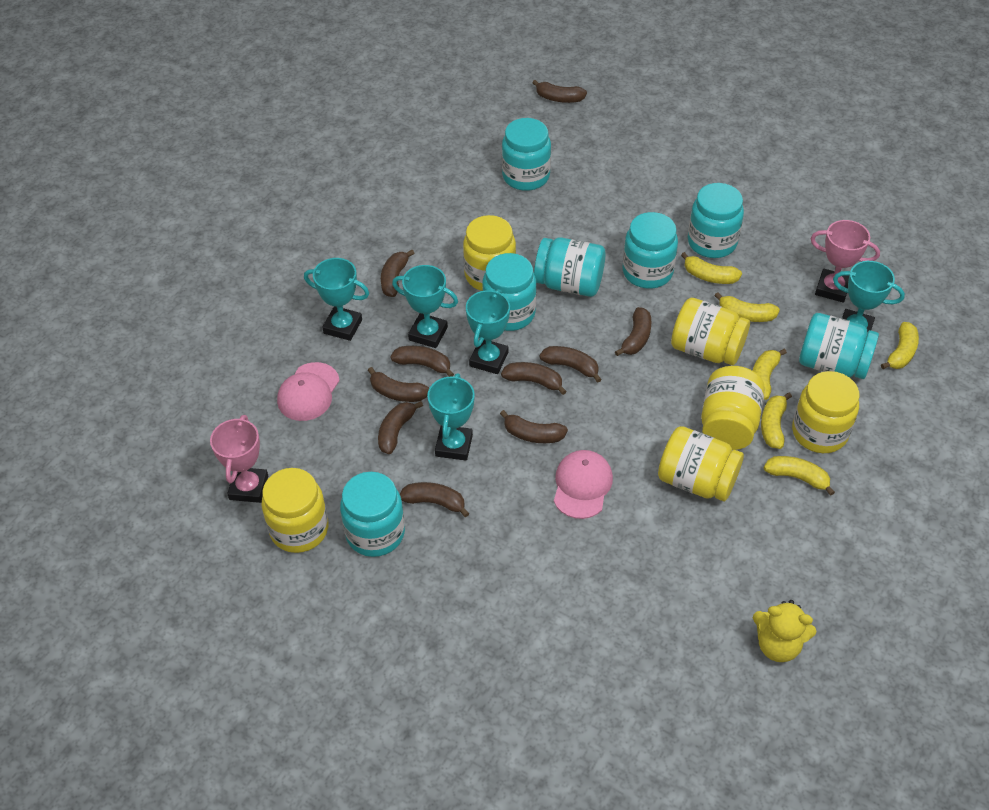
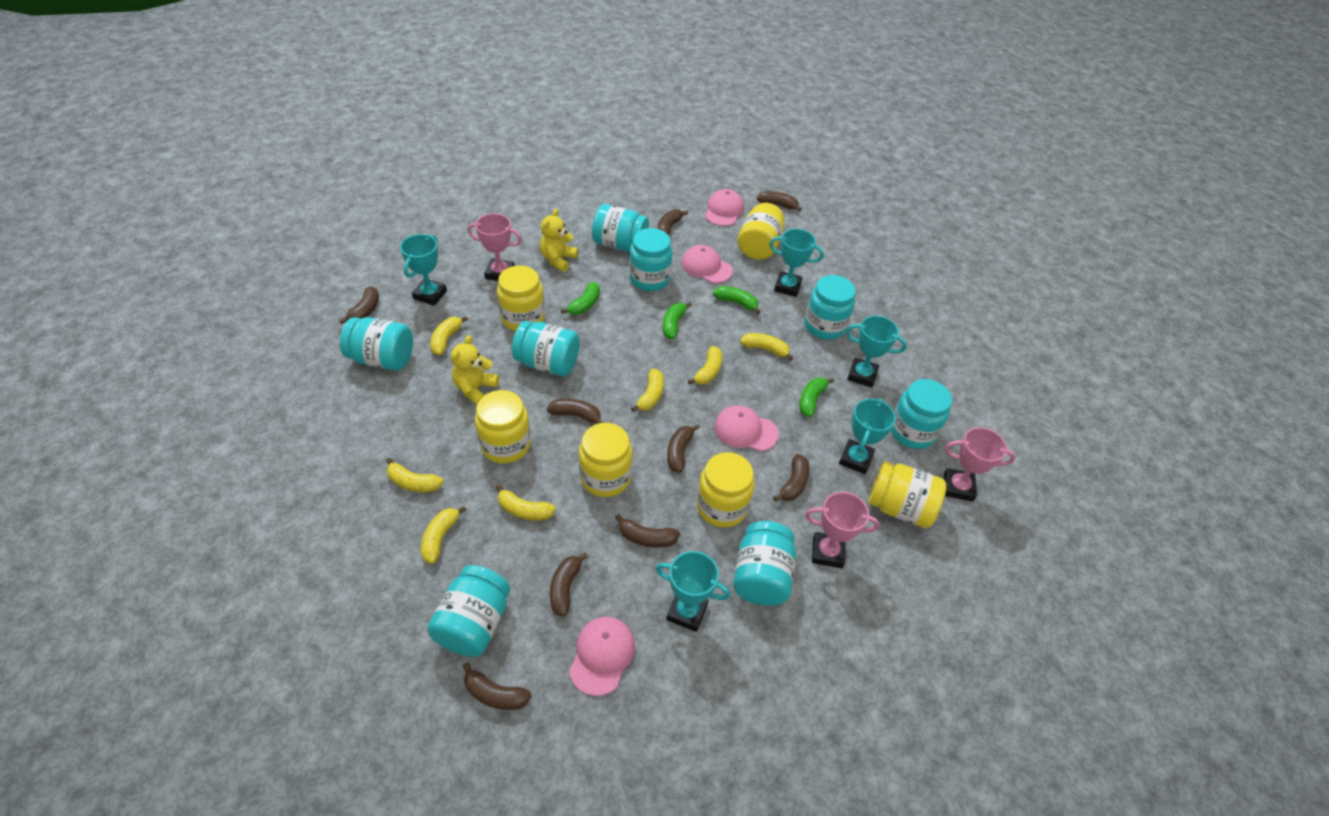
brown banana: 10 -> 9
green banana: 0 -> 4
pink cap: 2 -> 4
pink trophy: 2 -> 3
turquoise jar: 7 -> 8
yellow banana: 6 -> 7
yellow teddy bear: 1 -> 2

